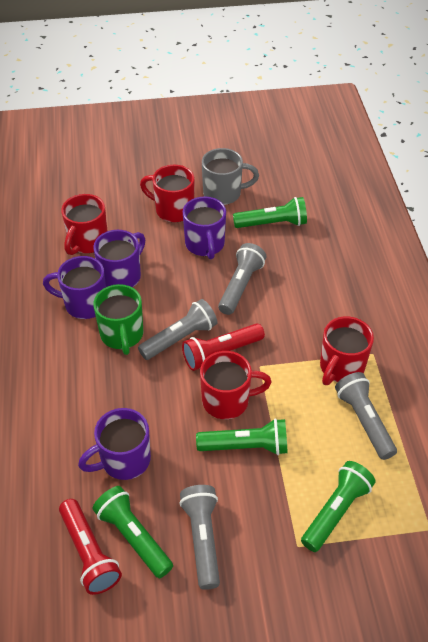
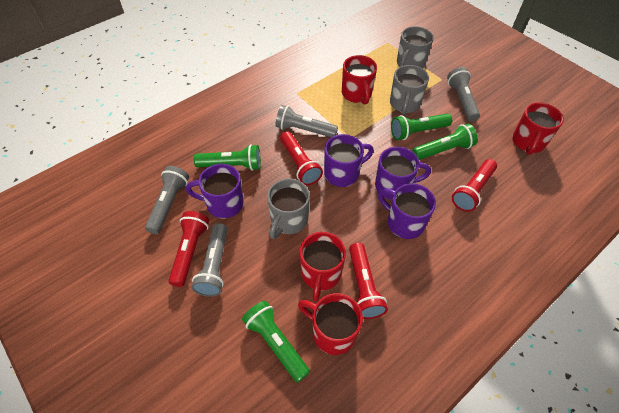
green mug: 1 -> 0
grey mug: 1 -> 3
red flashlight: 2 -> 4

